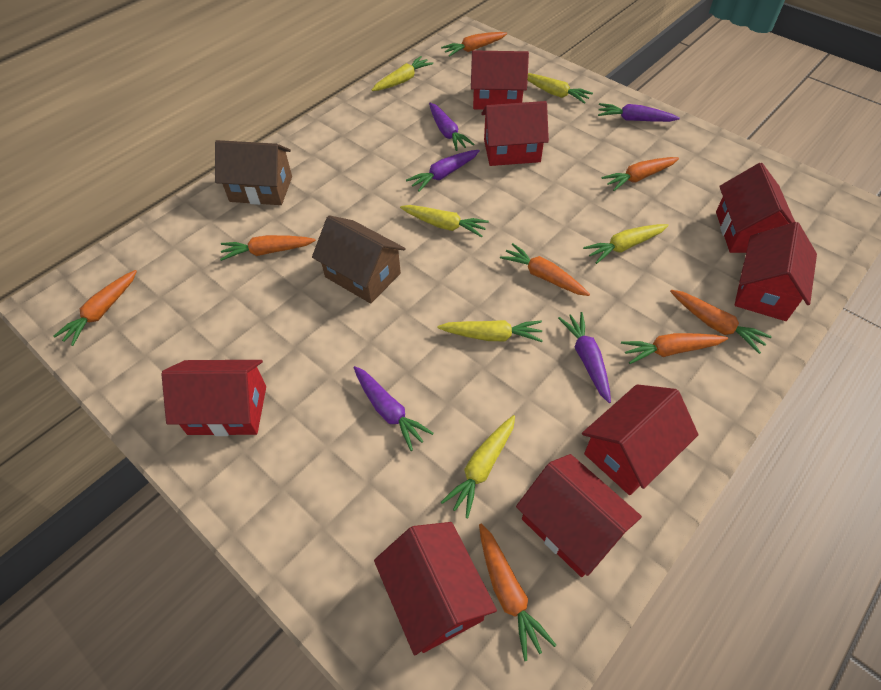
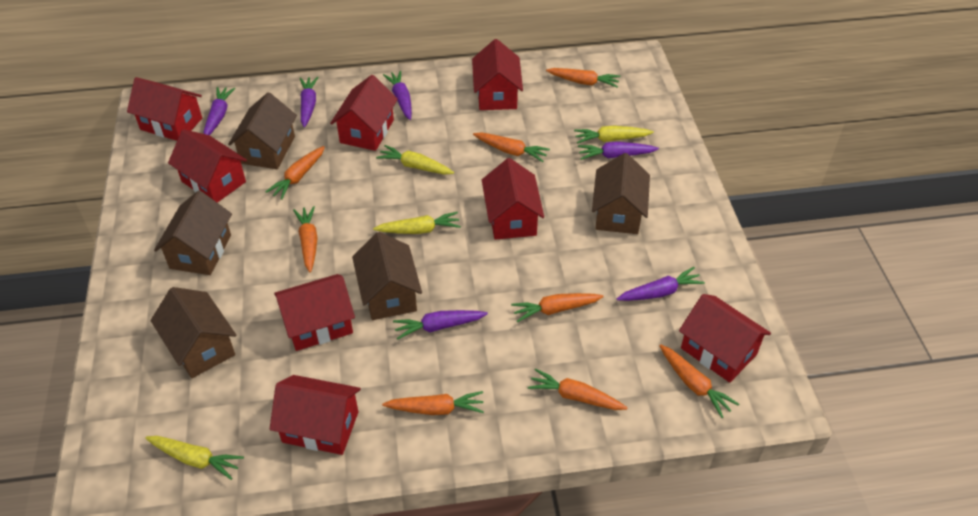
brown house: 2 -> 5
purple carrot: 5 -> 6
yellow carrot: 6 -> 4

